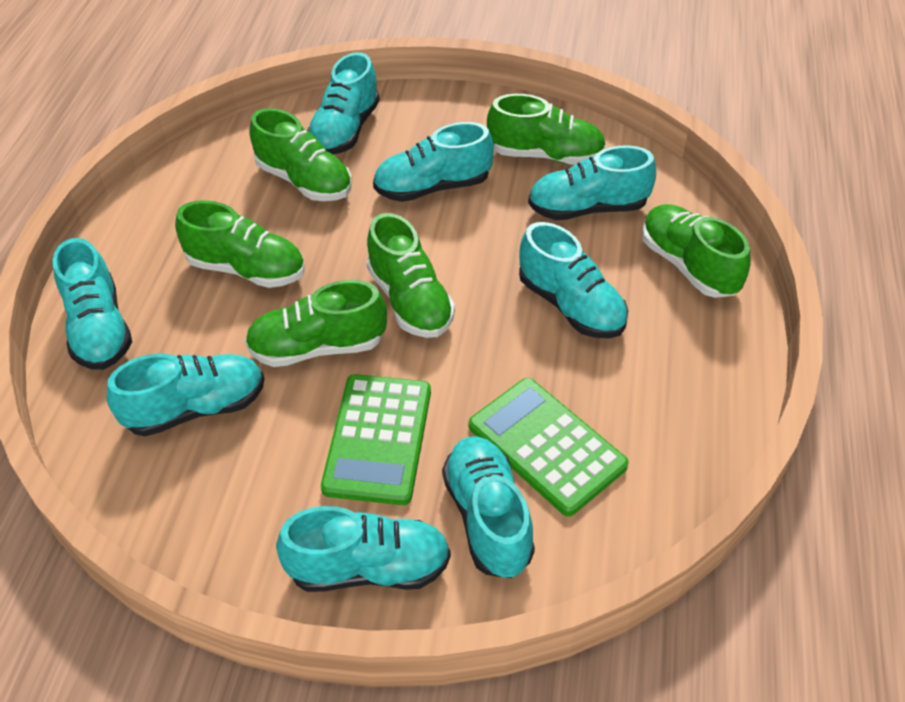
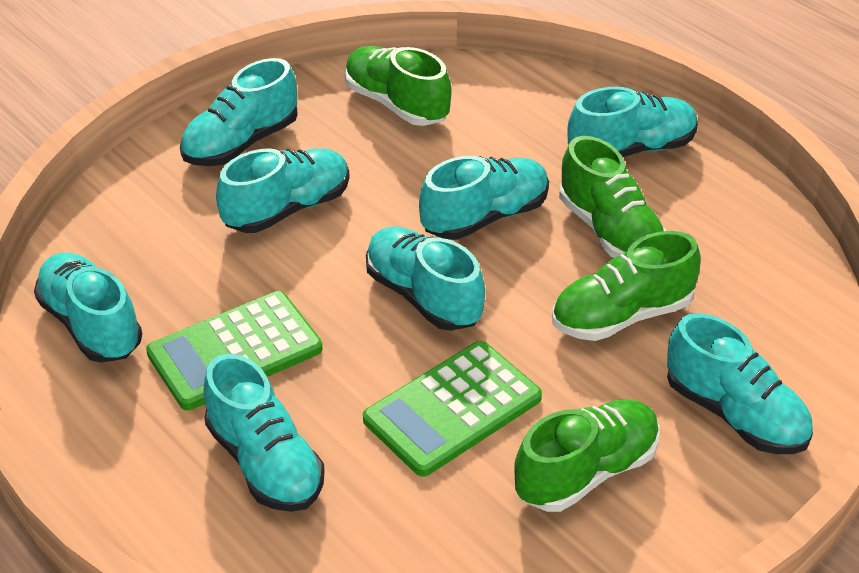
green shoe: 6 -> 4

